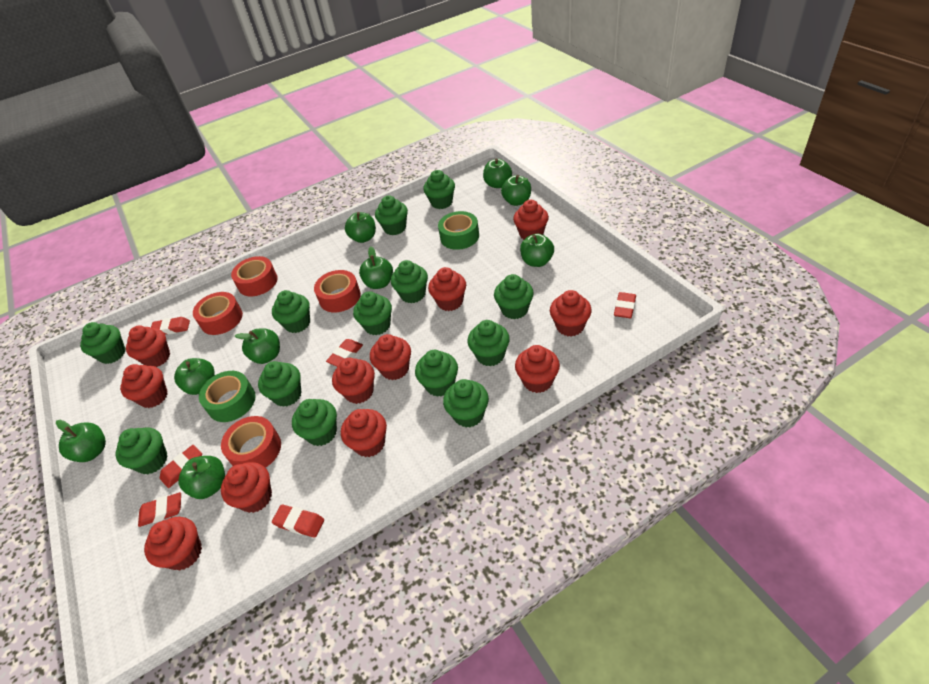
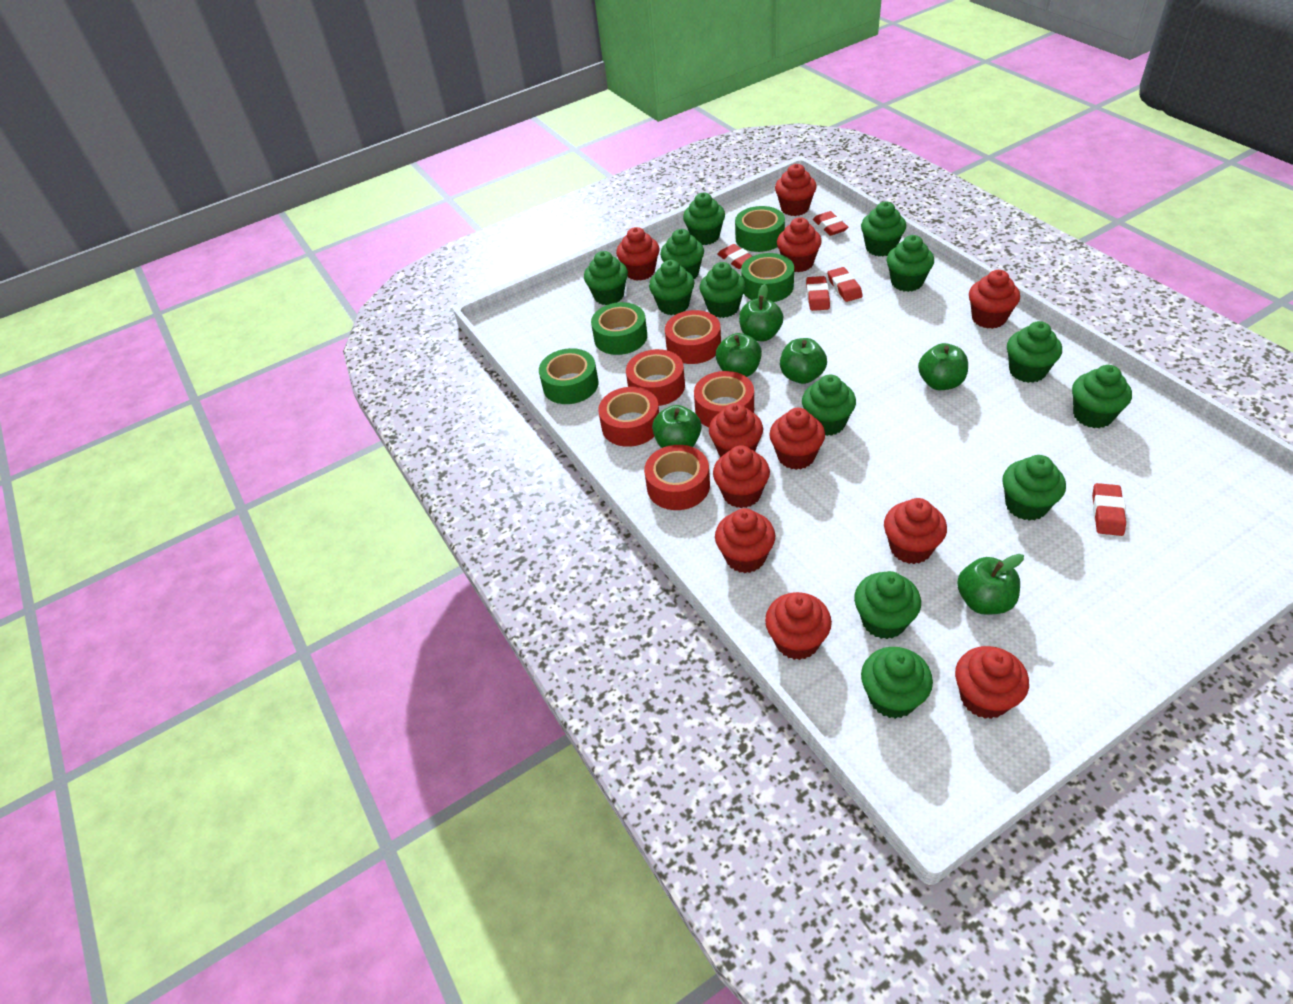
green apple: 9 -> 6
green tape: 2 -> 4
red eraser: 6 -> 5
red tape: 4 -> 5

